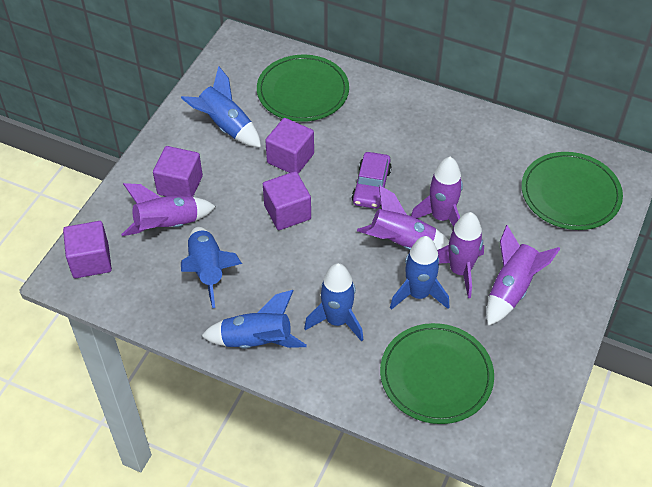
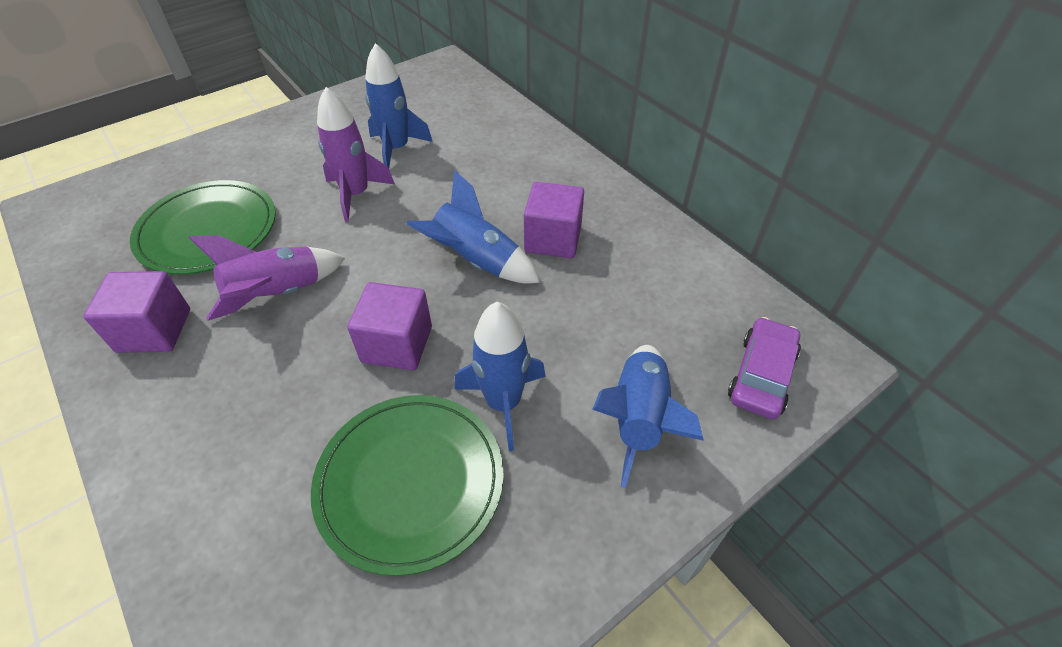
blue rocket: 5 -> 4
green plate: 3 -> 2
purple cube: 4 -> 3
purple rocket: 5 -> 2

